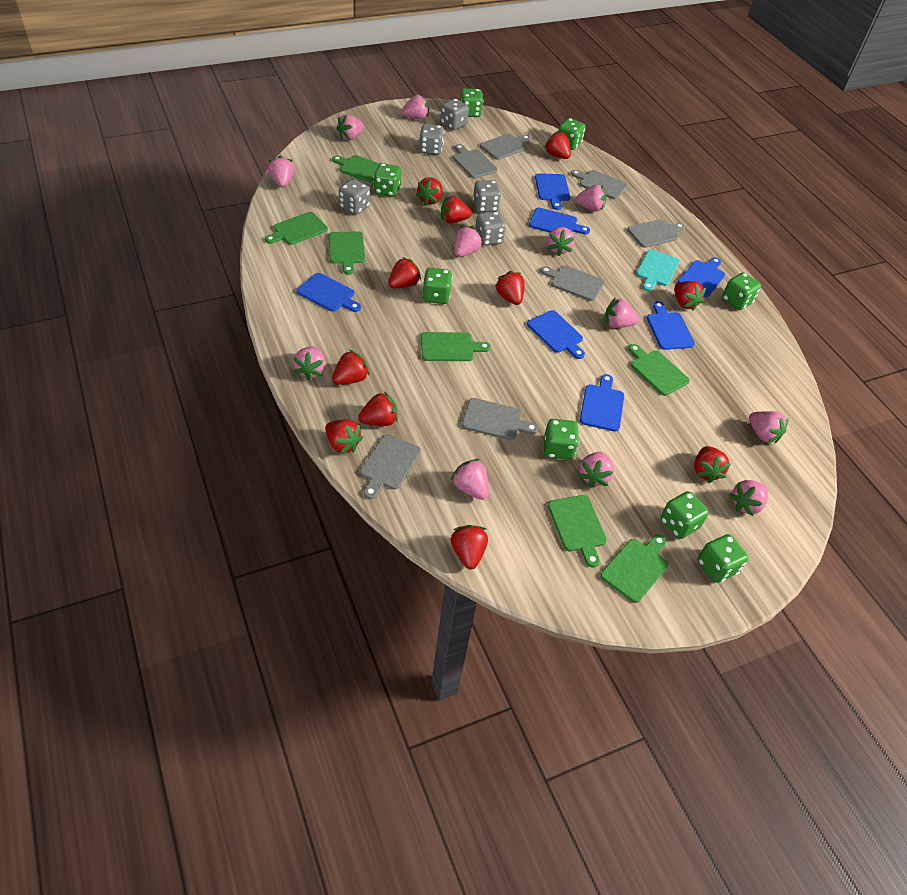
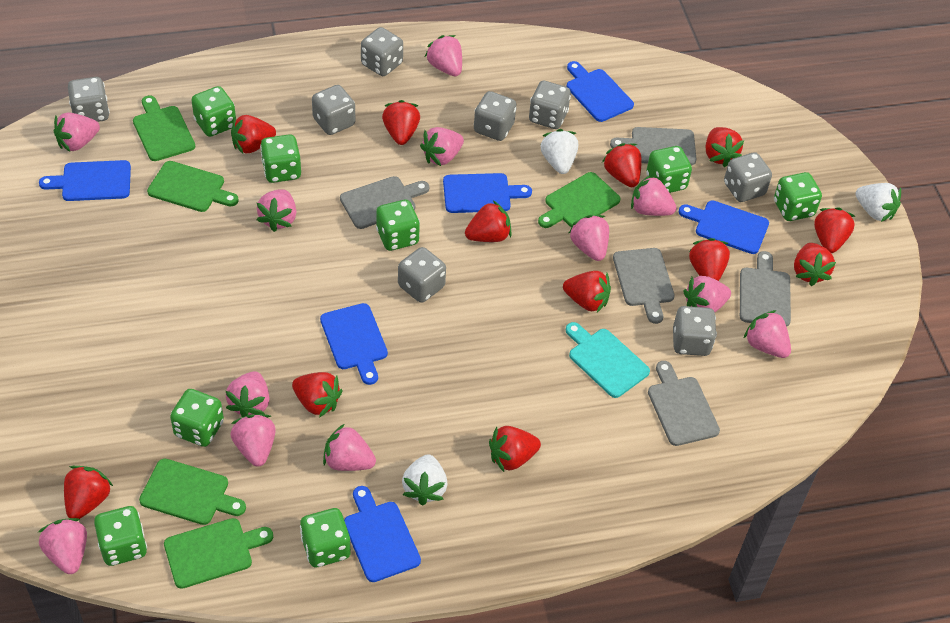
blue cutting board: 7 -> 6
green cutting board: 7 -> 5
grey cutting board: 7 -> 5
grey dice: 5 -> 8
red strawberry: 11 -> 12
white strawberry: 0 -> 3

